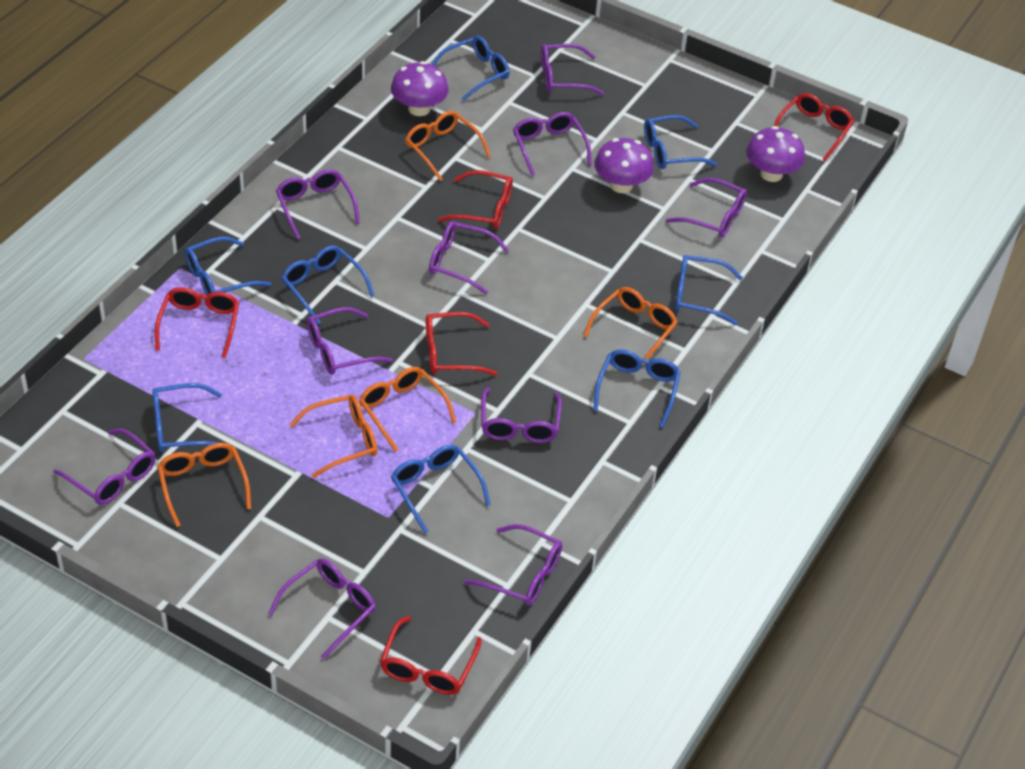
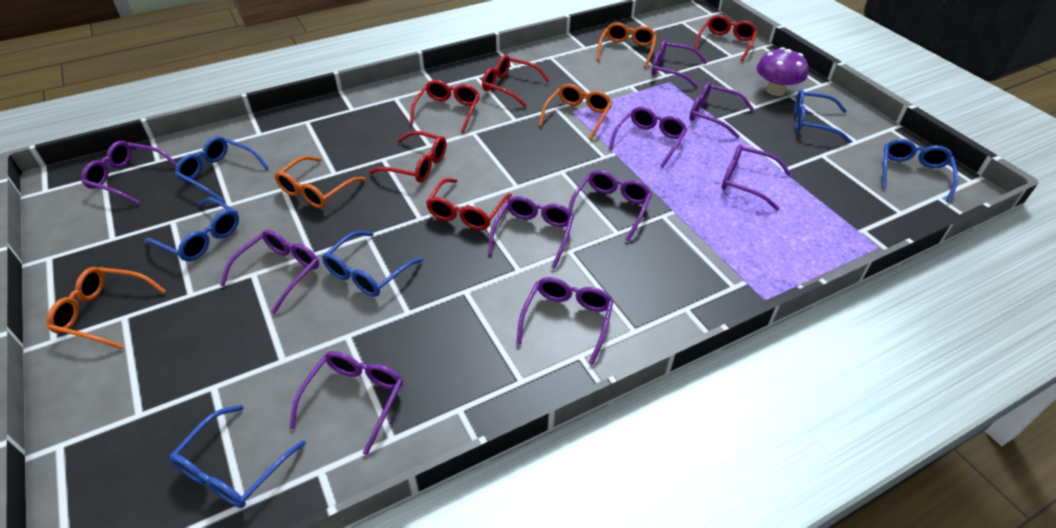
blue glasses: 8 -> 6
orange glasses: 5 -> 4
purple mushroom: 3 -> 1

